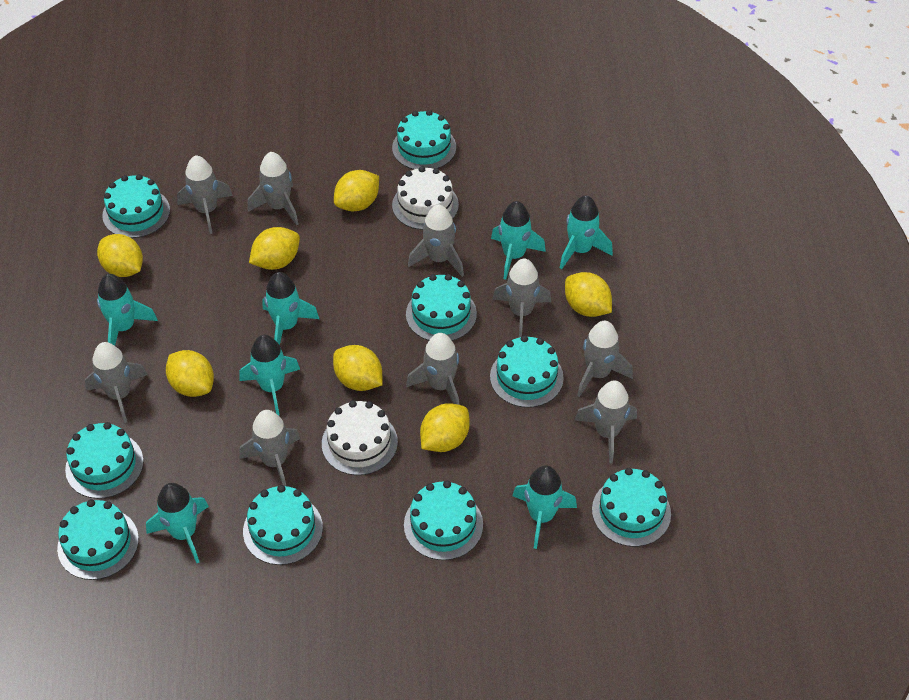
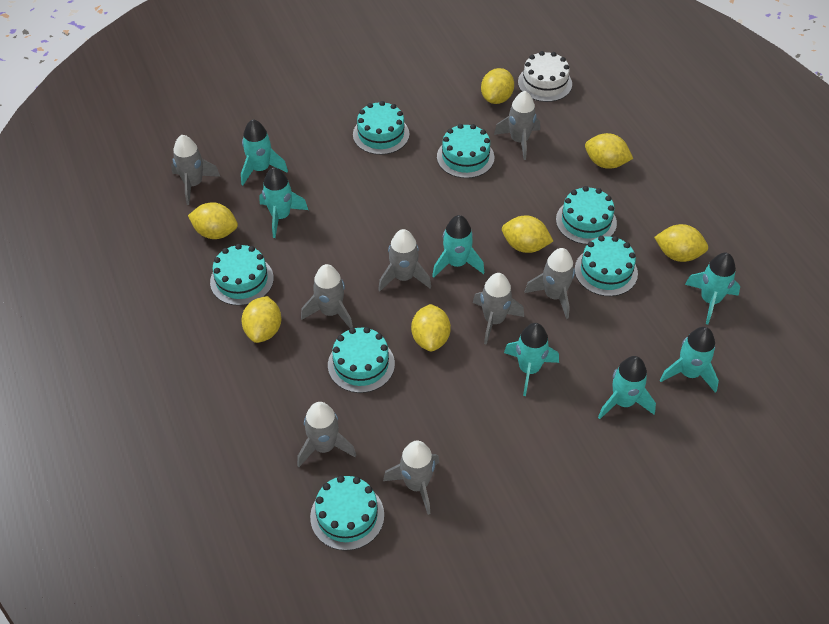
grey rocket: 9 -> 8
turquoise cake: 9 -> 7
white cake: 2 -> 1

